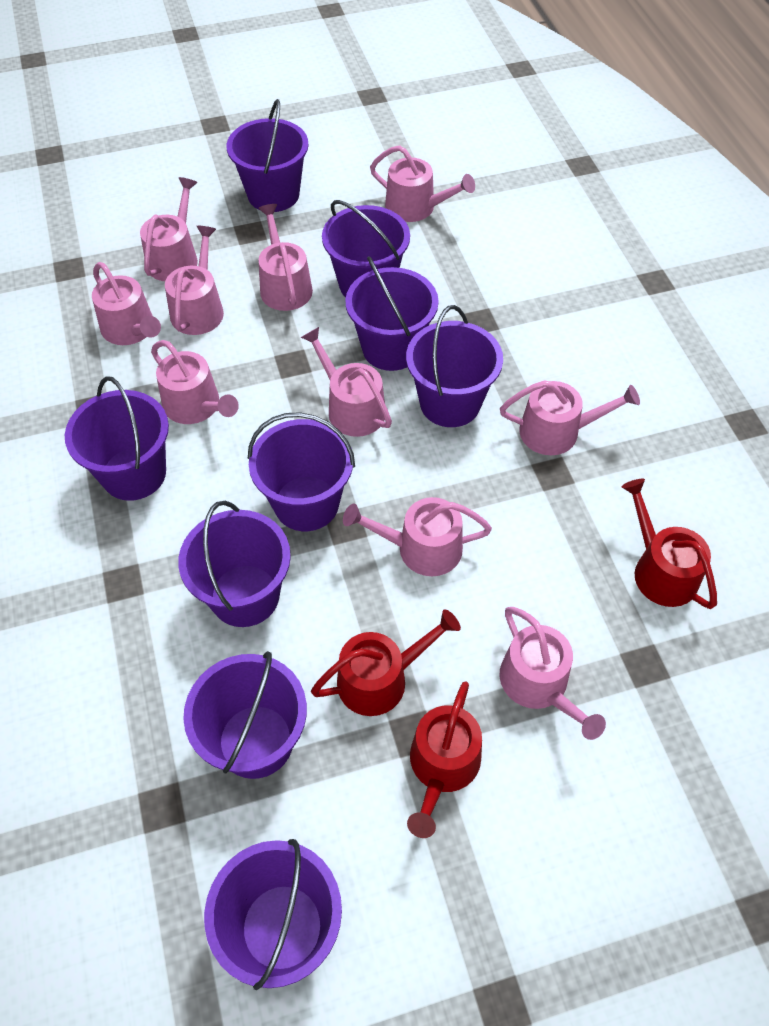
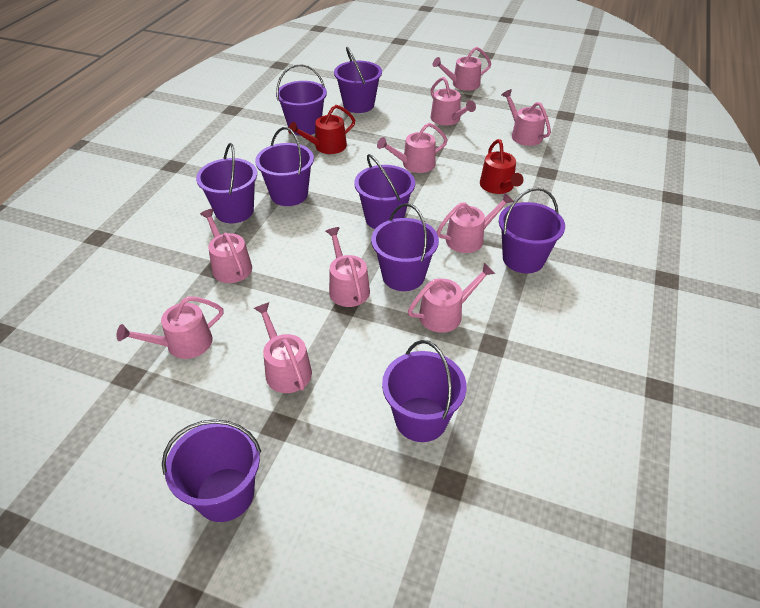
red watering can: 3 -> 2

